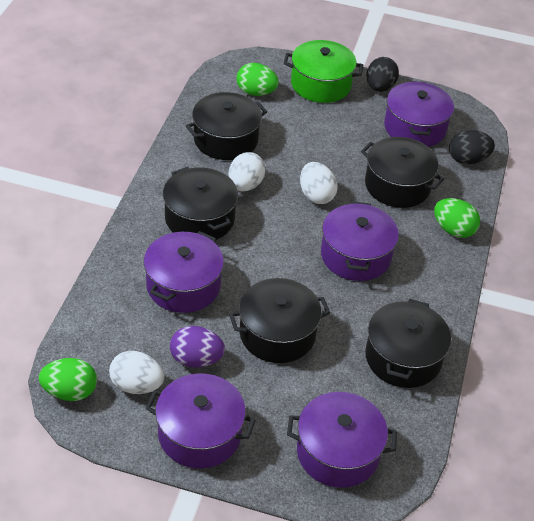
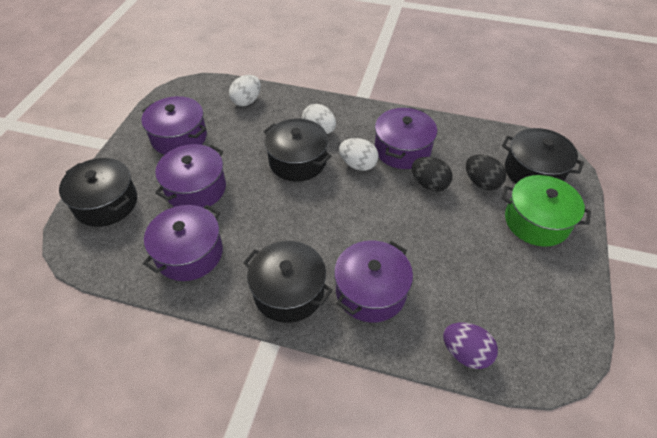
black pot: 5 -> 4
green egg: 3 -> 0

